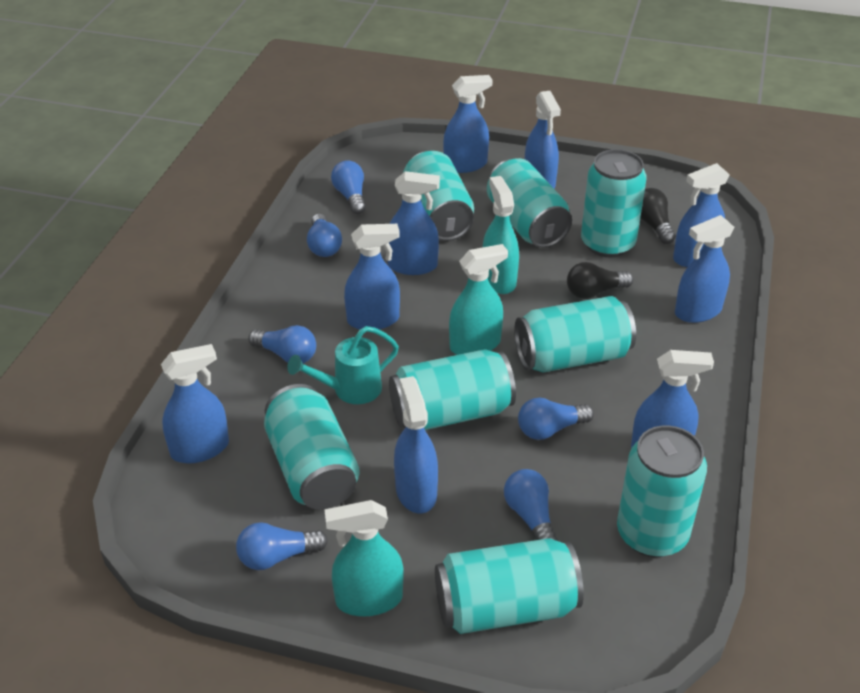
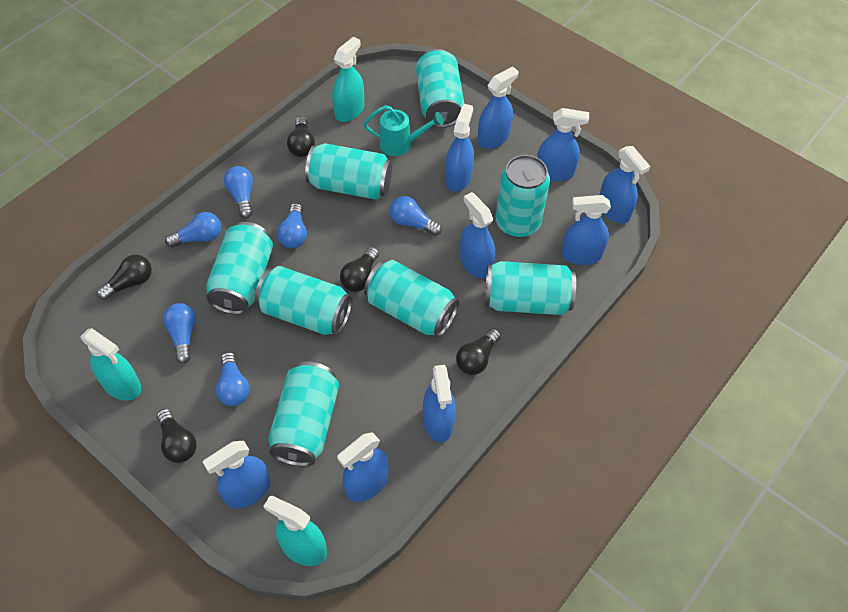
black light bulb: 2 -> 5

